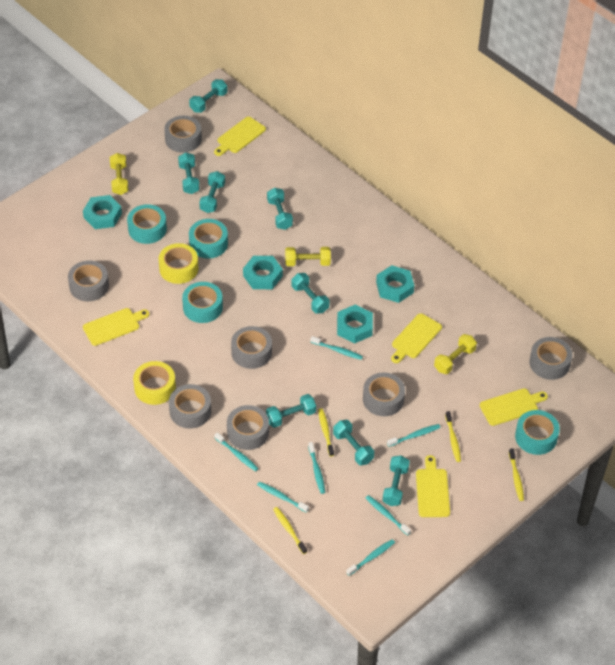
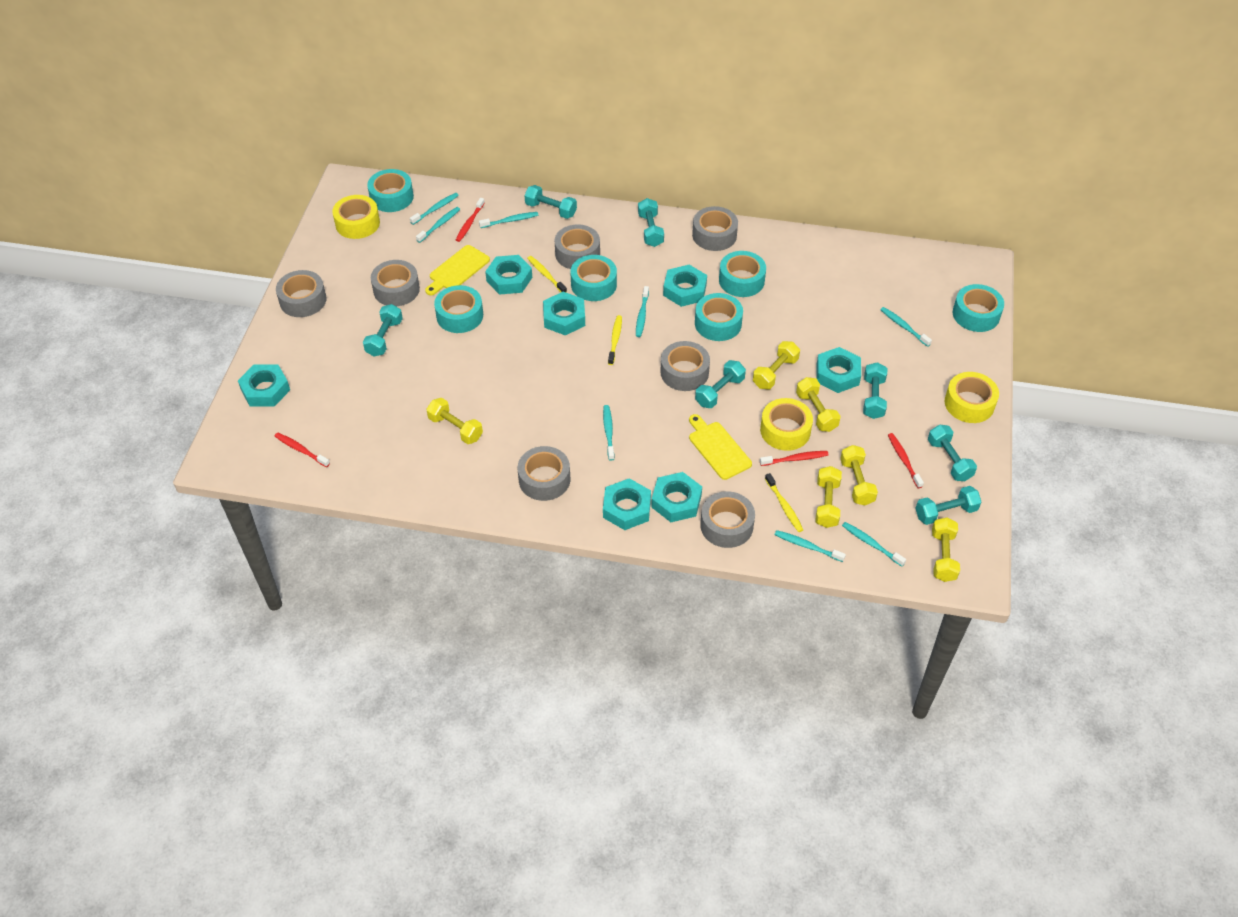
red toothbrush: 0 -> 4
turquoise dumbbell: 8 -> 7
turquoise nut: 4 -> 7
turquoise tape: 4 -> 6
turquoise toothbrush: 7 -> 8
yellow cutting board: 5 -> 2
yellow dumbbell: 3 -> 6
yellow tape: 2 -> 3
yellow toothbrush: 4 -> 3

